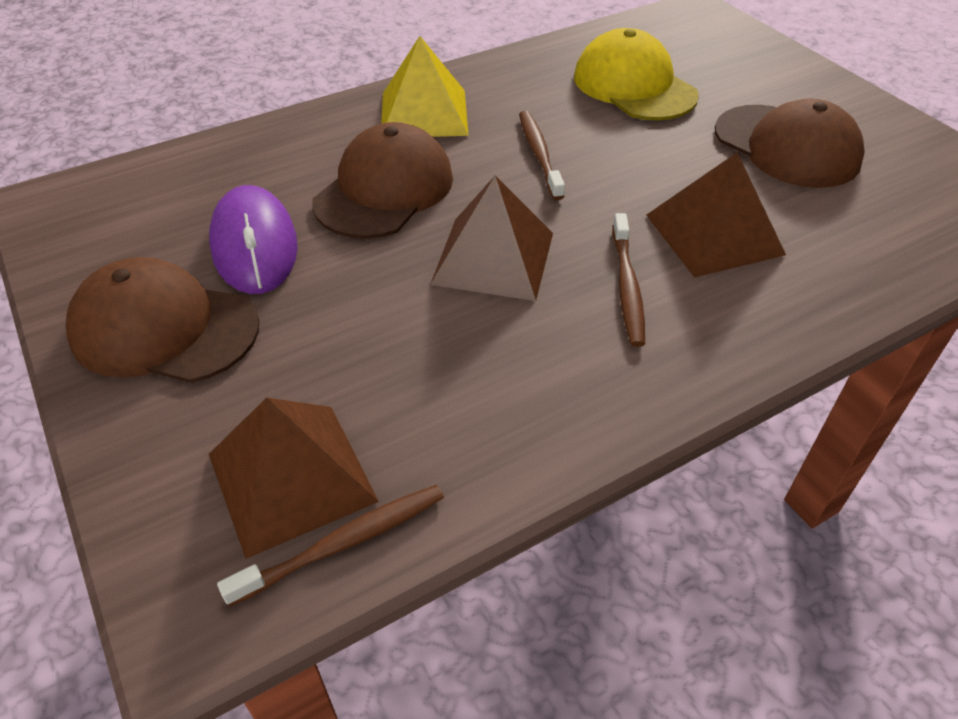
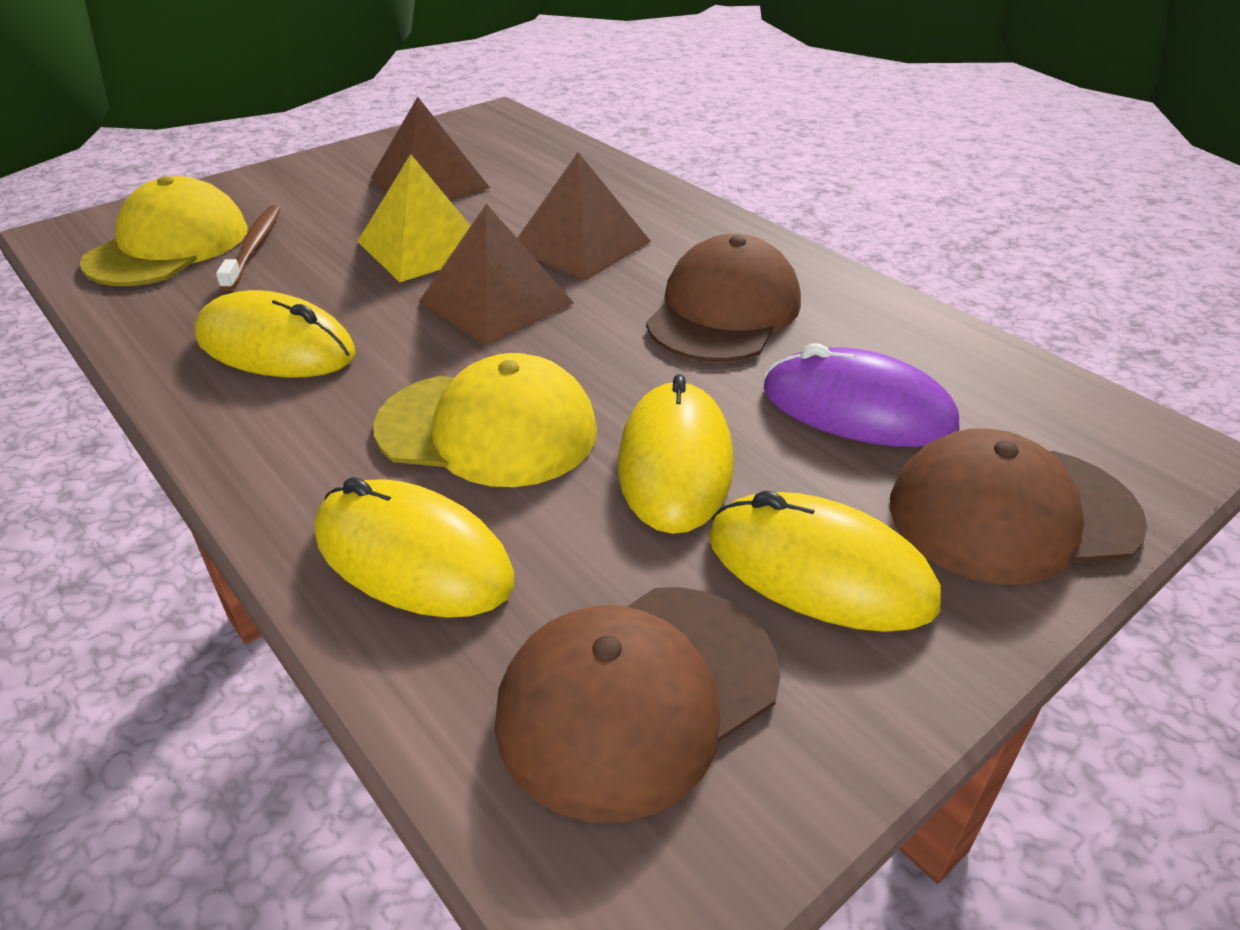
brown toothbrush: 3 -> 1
yellow cap: 1 -> 2
yellow mouse: 0 -> 4

